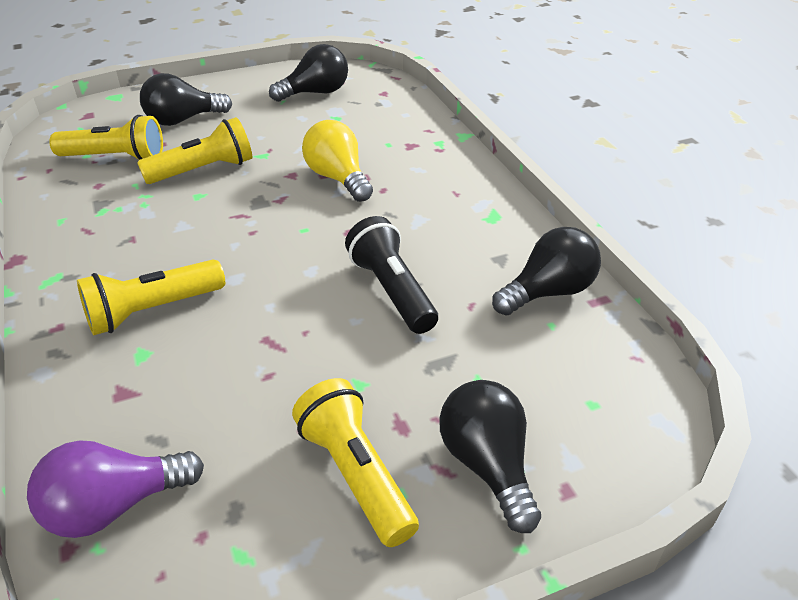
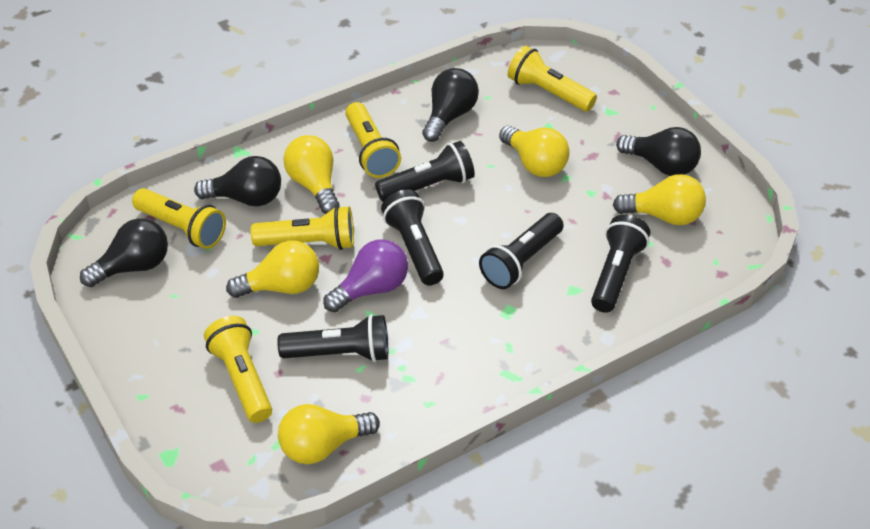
black flashlight: 1 -> 5
yellow flashlight: 4 -> 5
yellow light bulb: 1 -> 5

